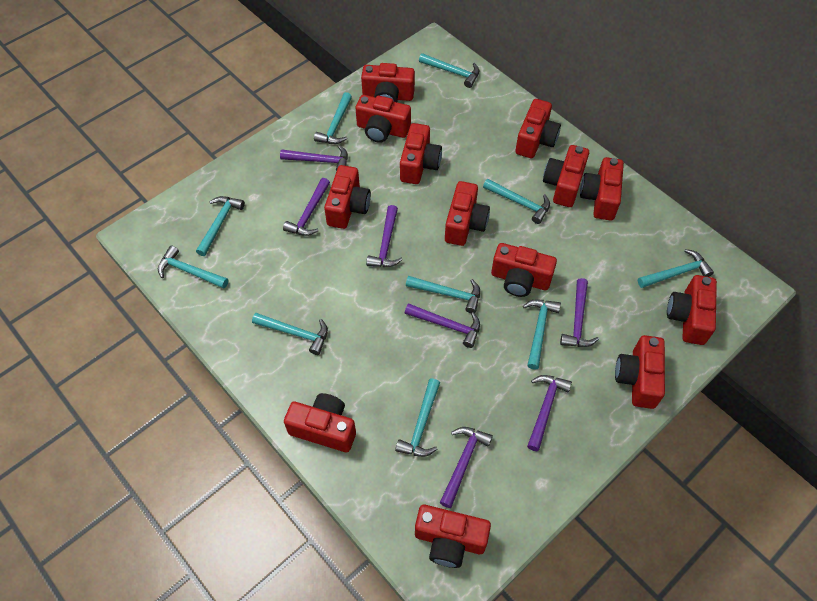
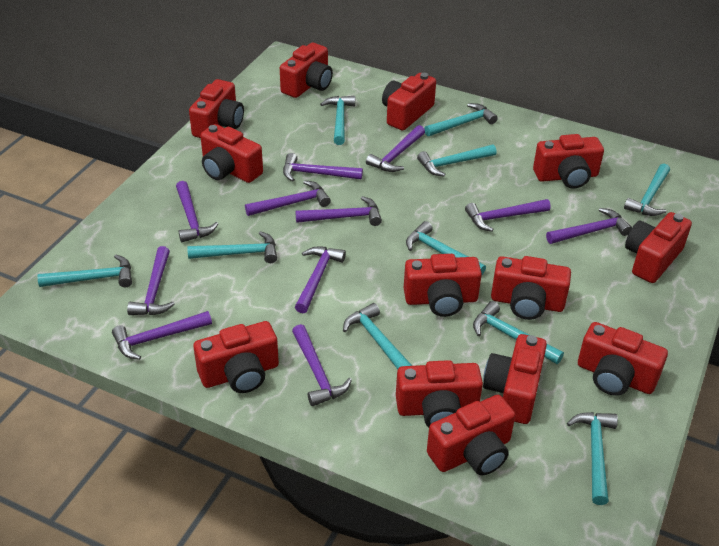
purple hammer: 7 -> 11

